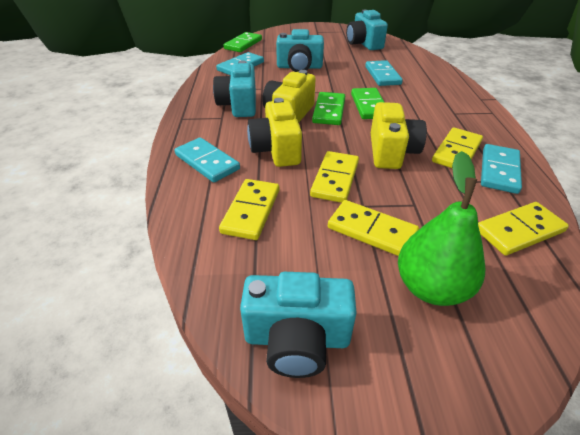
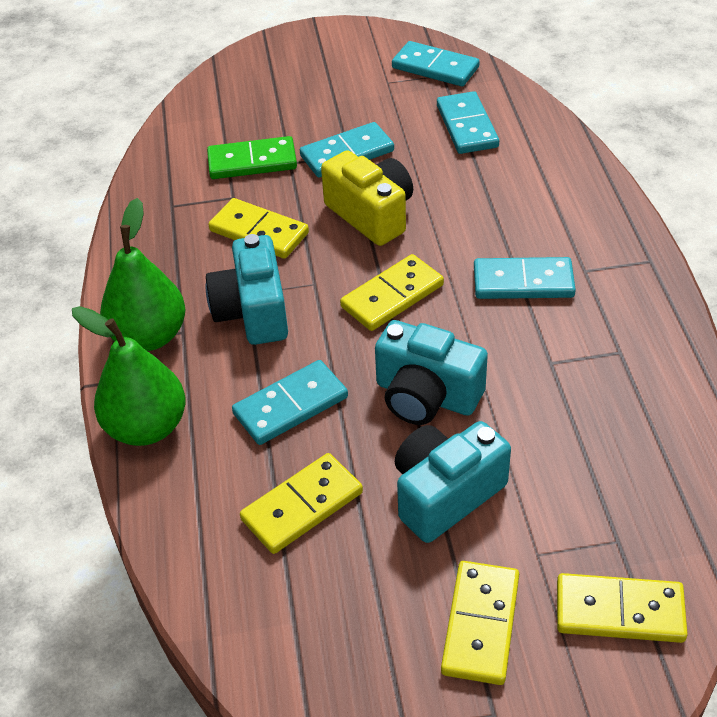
green domino: 3 -> 1
green pear: 1 -> 2
turquoise camera: 4 -> 3
turquoise domino: 4 -> 5
yellow camera: 3 -> 1

